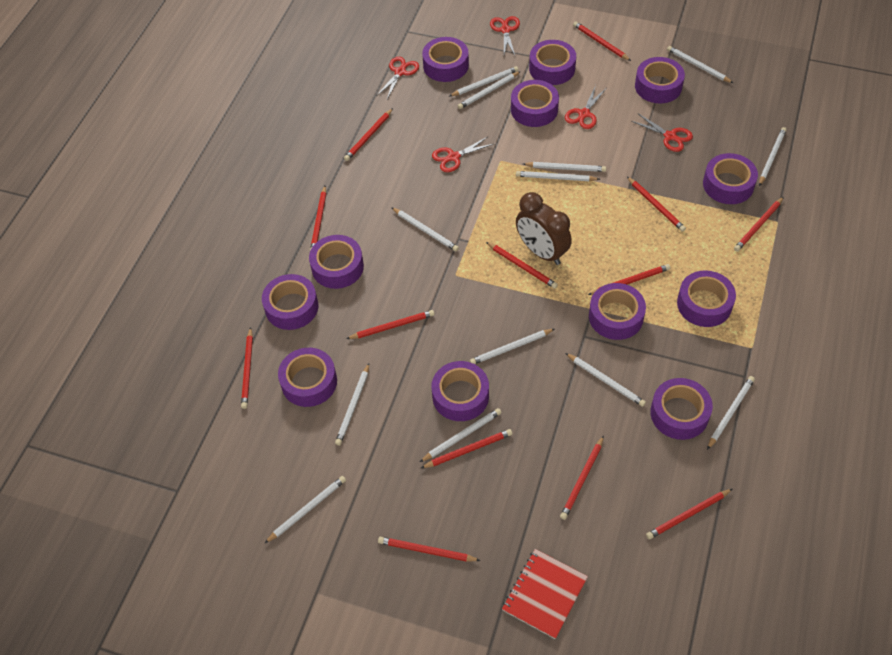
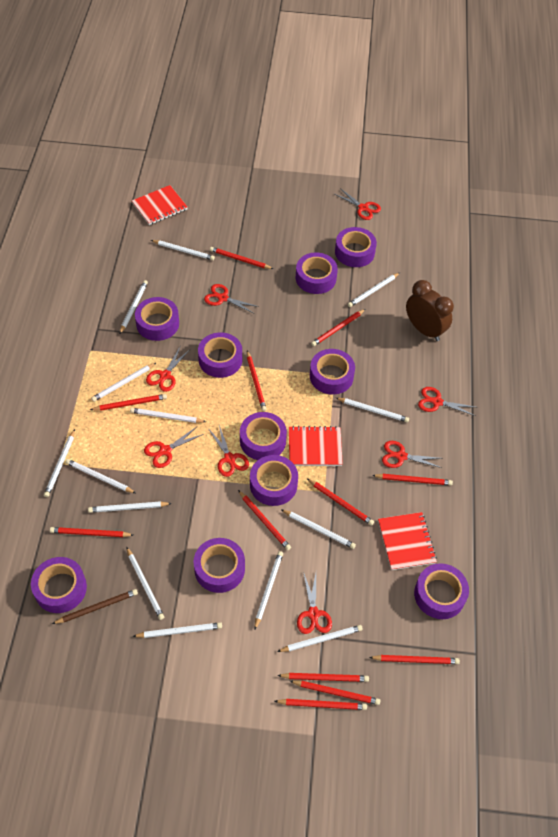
brown pencil: 0 -> 1
purple tape: 12 -> 10
red notebook: 1 -> 3
red pencil: 13 -> 12
red scissors: 5 -> 8
white pencil: 13 -> 14

